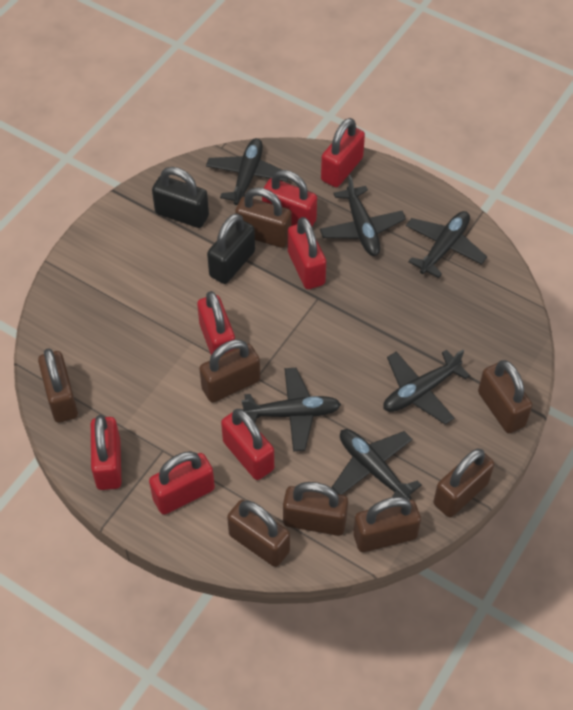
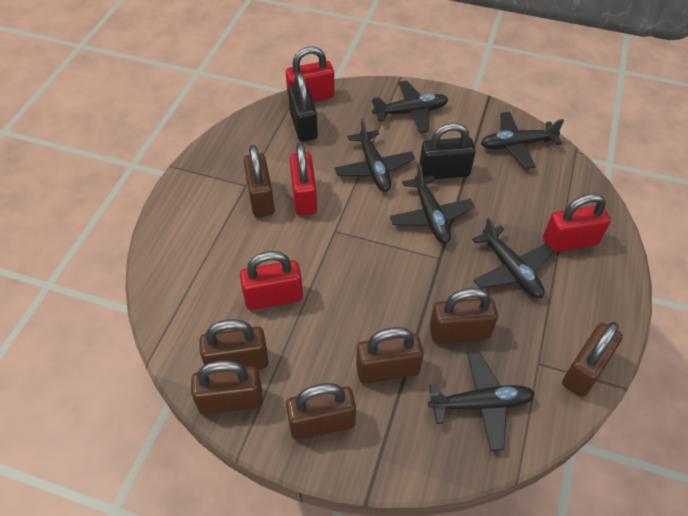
brown padlock: 8 -> 7
red padlock: 7 -> 4

